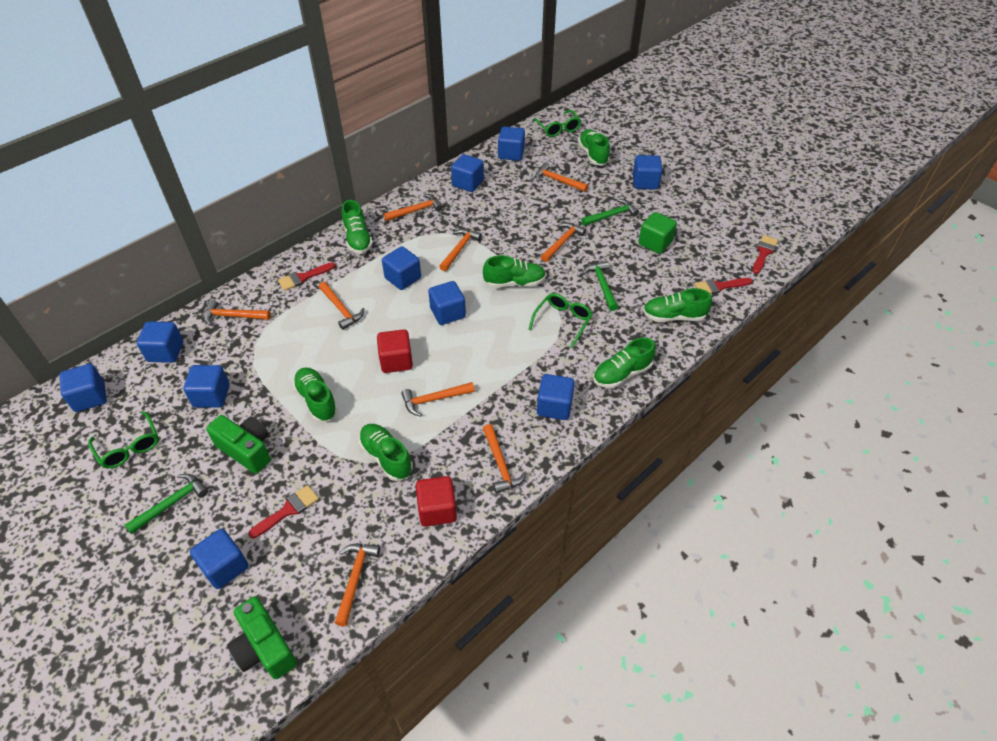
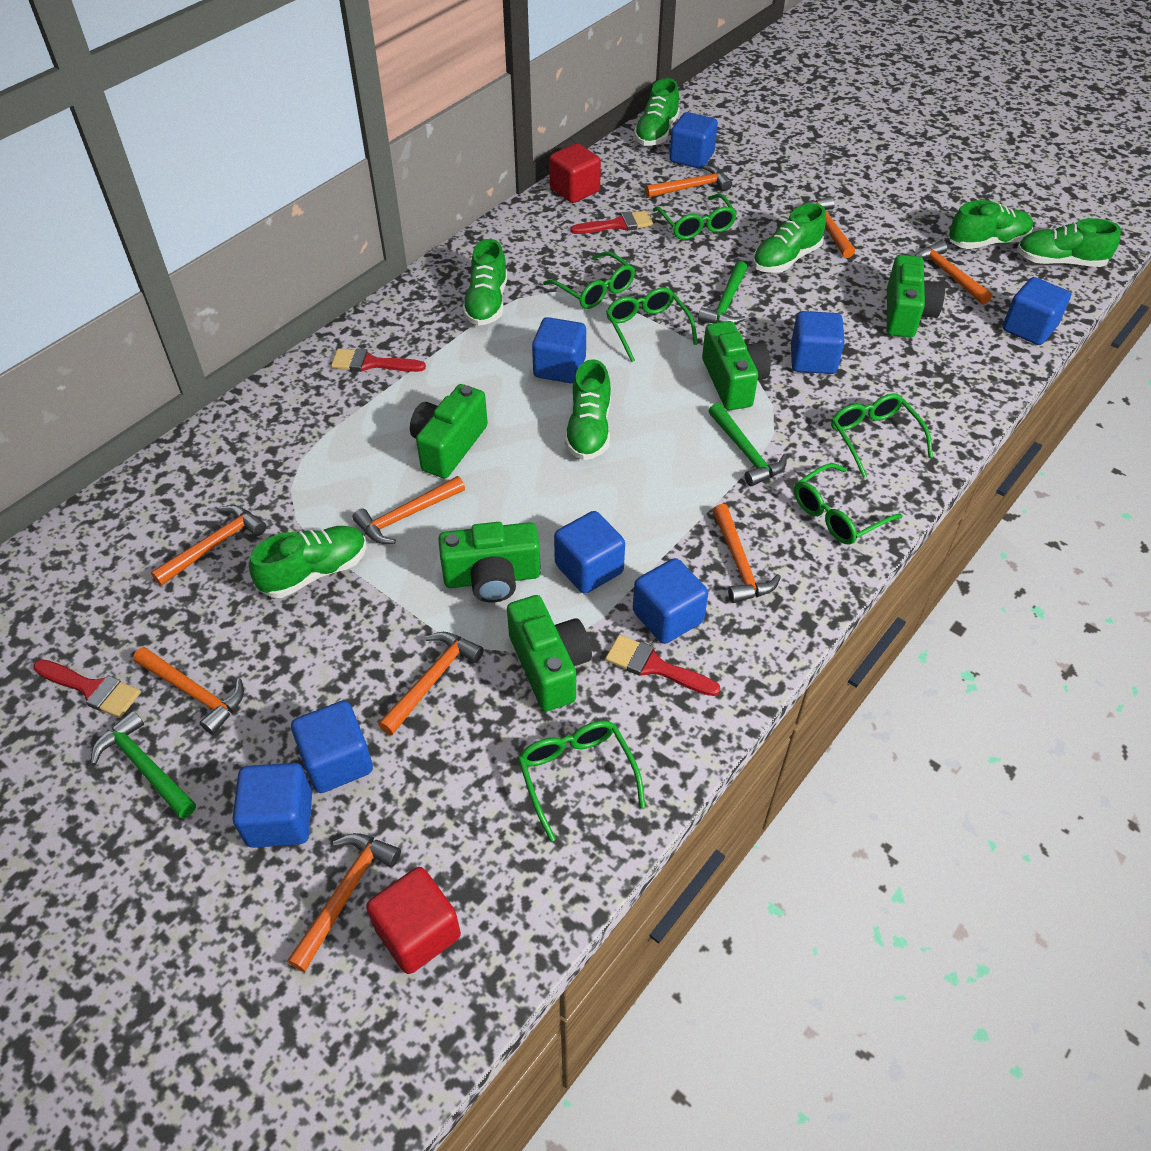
blue cube: 10 -> 8
green camera: 2 -> 5
green cube: 1 -> 0
green glasses: 3 -> 6

